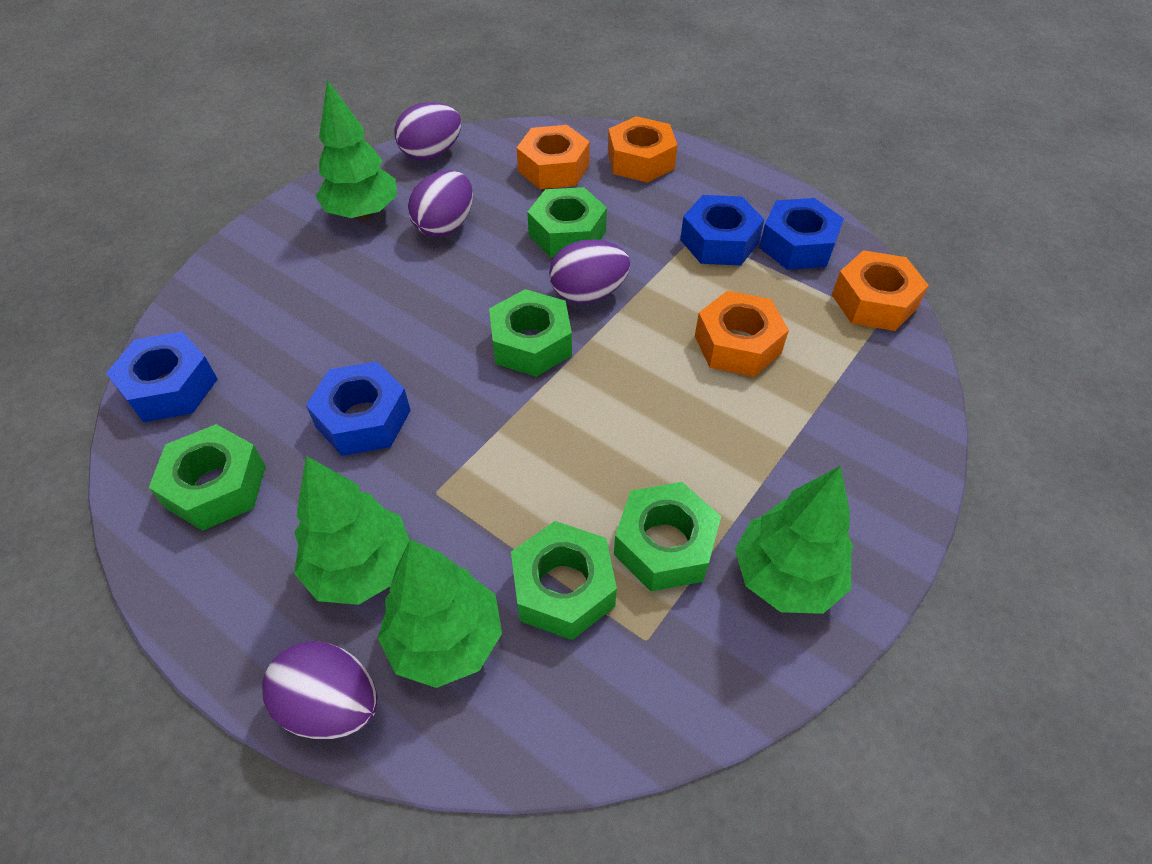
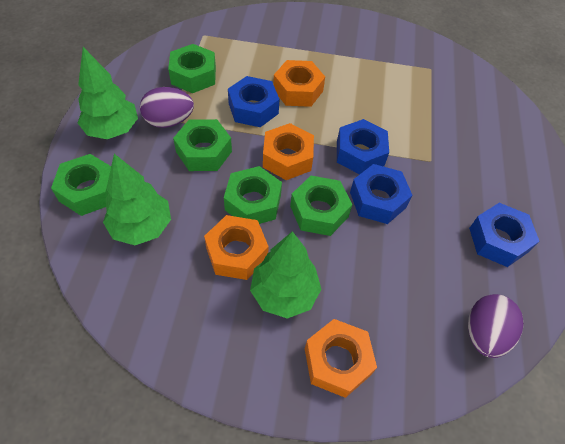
green tree: 4 -> 3
purple egg: 4 -> 2

